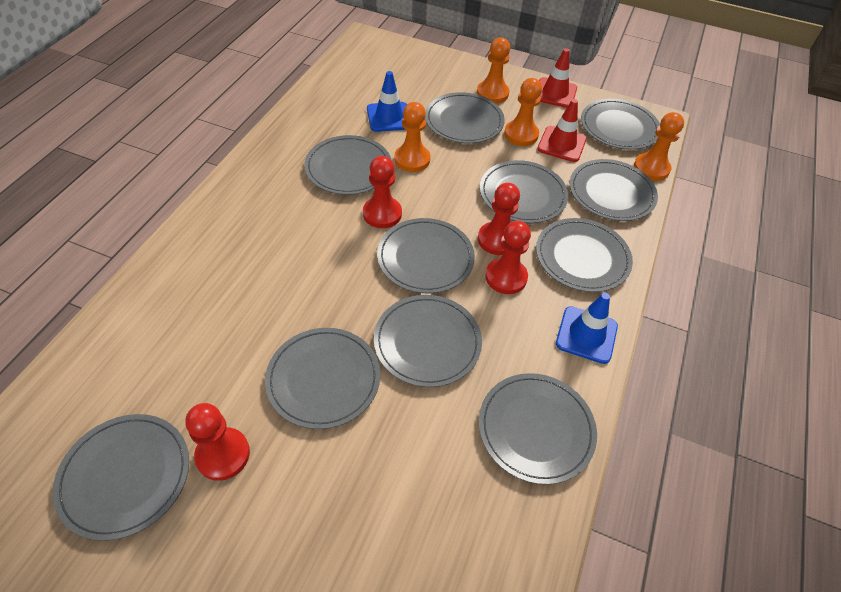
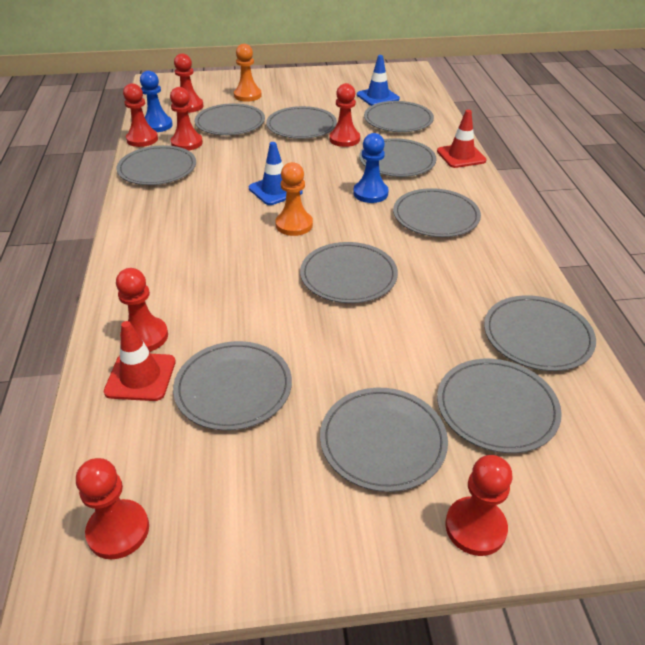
blue pawn: 0 -> 2
orange pawn: 4 -> 2
red pawn: 4 -> 7

